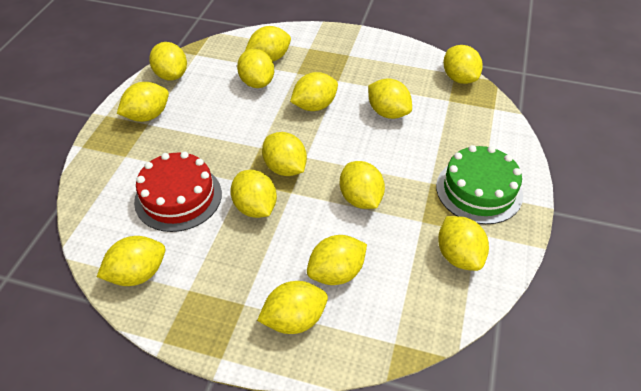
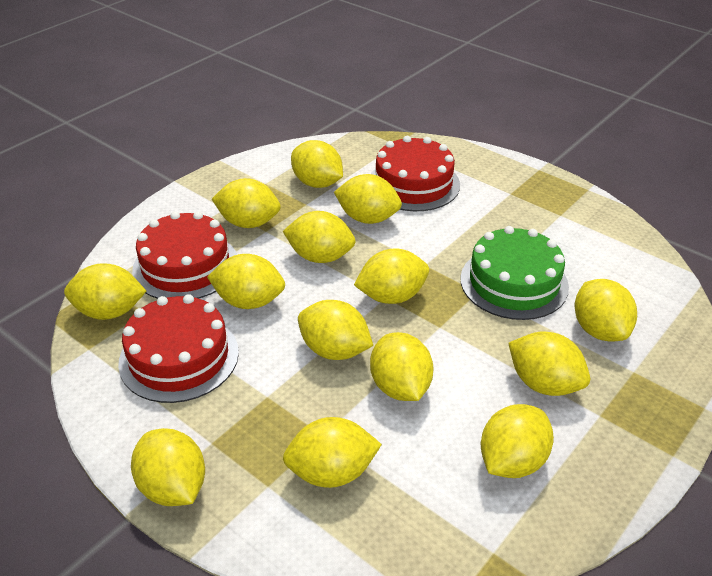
red cake: 1 -> 3

